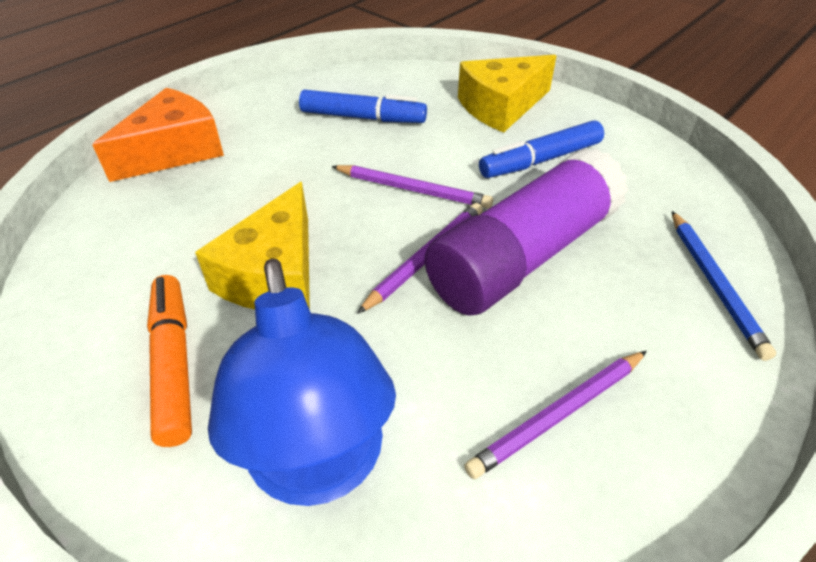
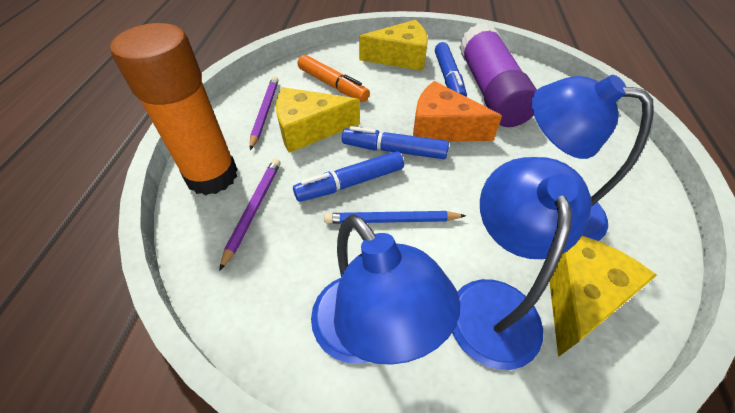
blue lamp: 1 -> 3
blue marker: 2 -> 3
orange glue stick: 0 -> 1
purple pencil: 3 -> 2
yellow cheese: 2 -> 3

